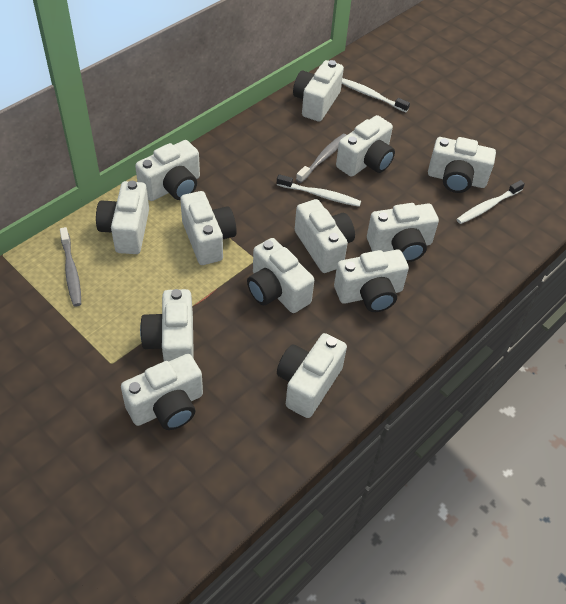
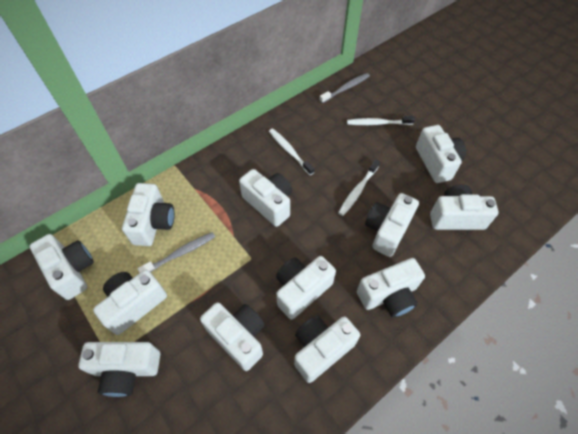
white camera: 13 -> 12

